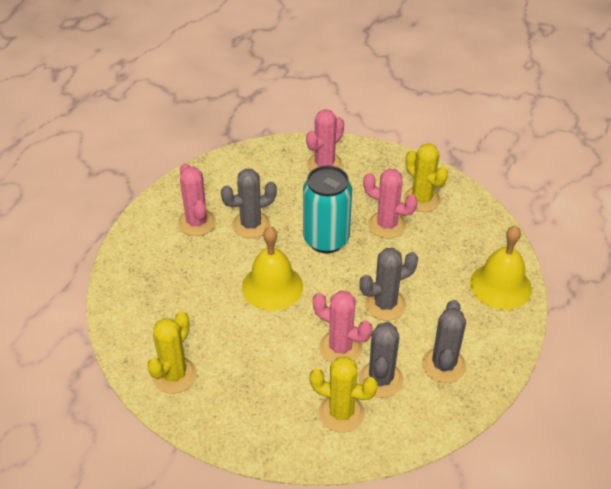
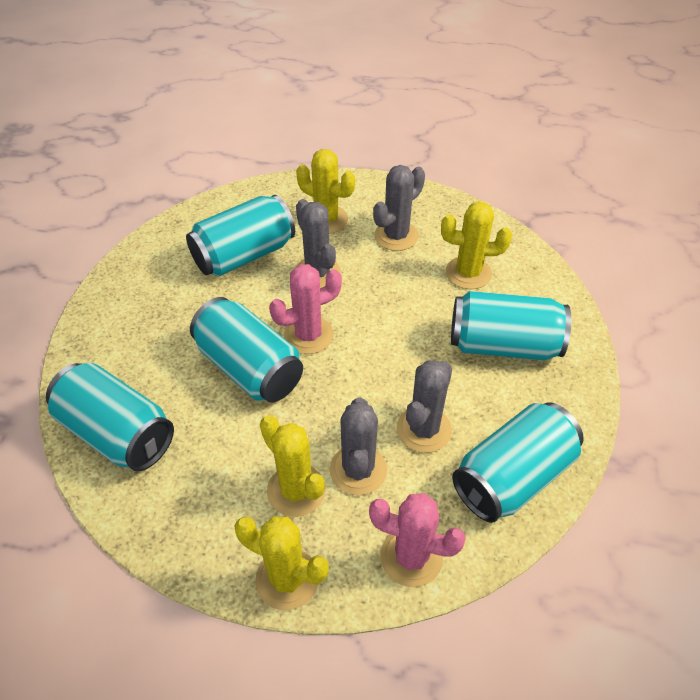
pink cactus: 4 -> 2
turquoise can: 1 -> 5
yellow bell: 2 -> 0
yellow cactus: 3 -> 4

